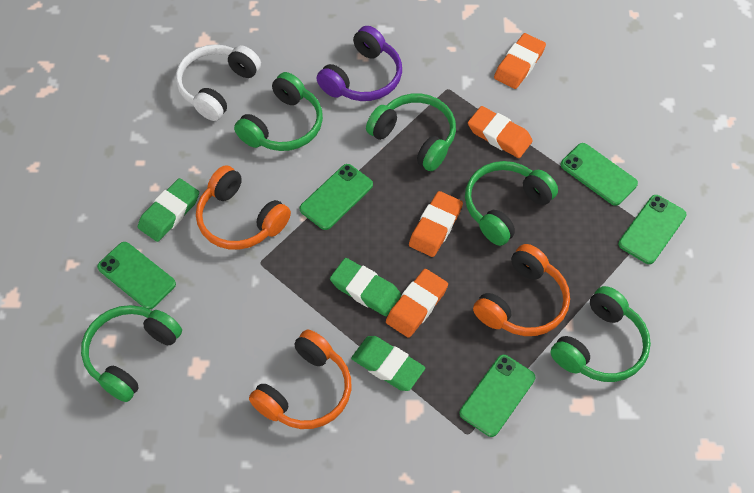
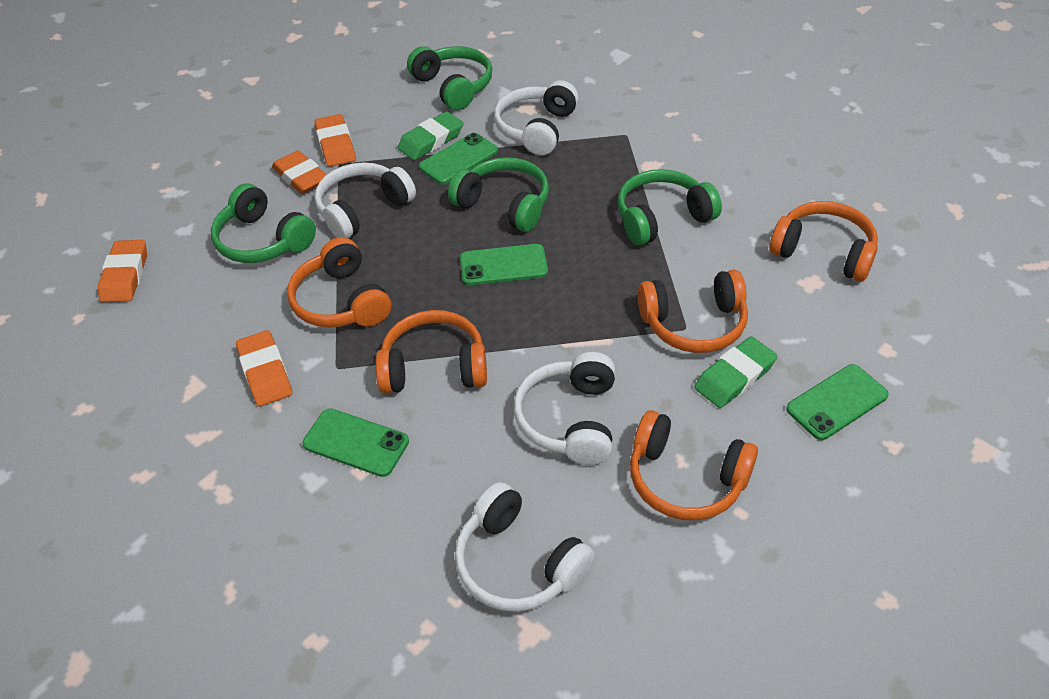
green eraser: 3 -> 2
green headphones: 5 -> 4
green phone: 5 -> 4
orange headphones: 3 -> 5
purple headphones: 1 -> 0
white headphones: 1 -> 4

